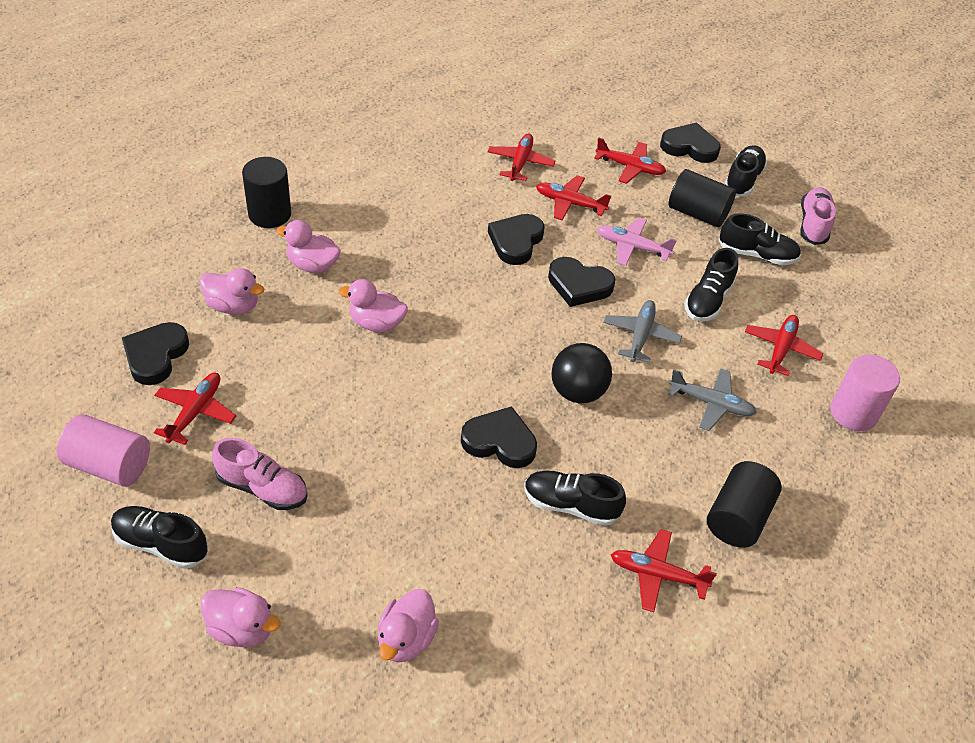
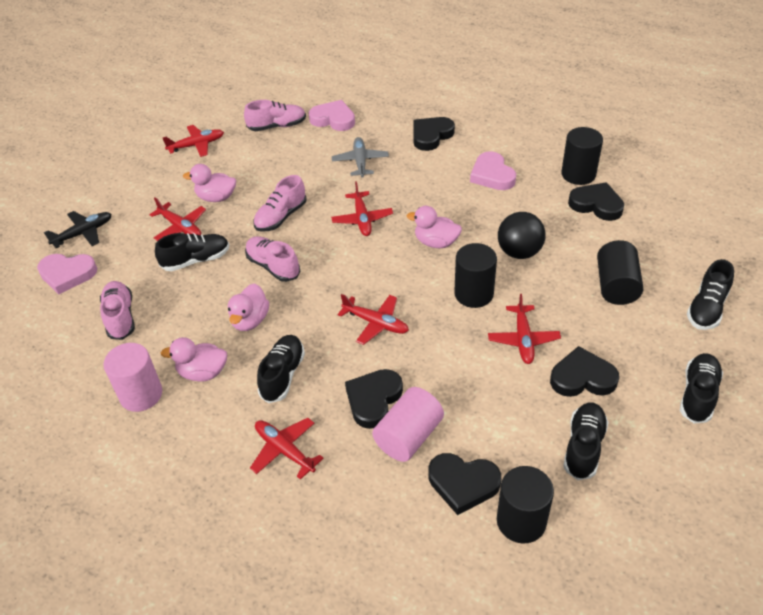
black cylinder: 3 -> 4
black plane: 0 -> 1
grey plane: 2 -> 1
pink duck: 5 -> 4
pink heart: 0 -> 3
pink plane: 1 -> 0
pink shoe: 2 -> 4

